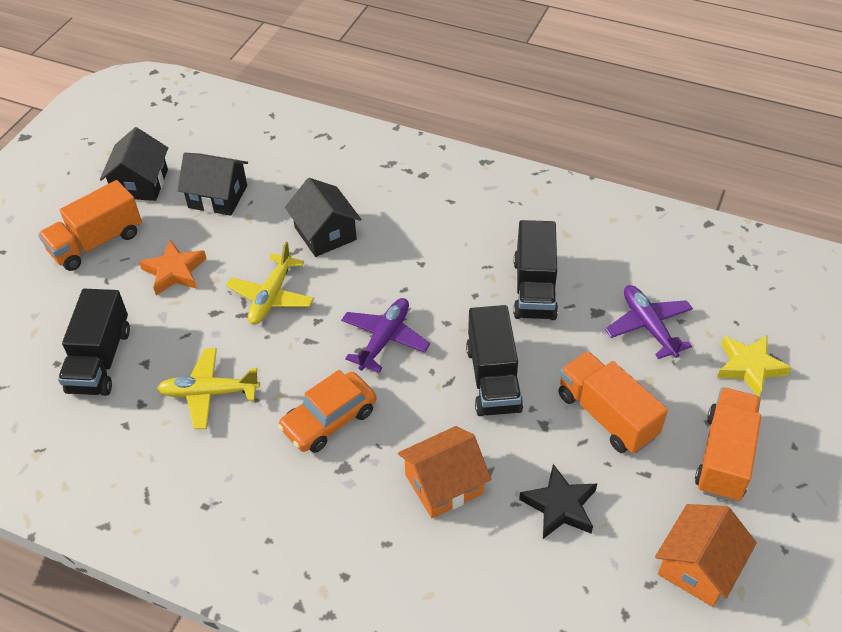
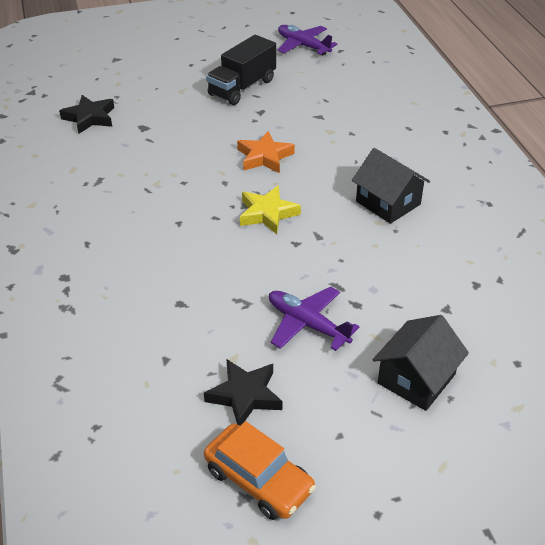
black house: 3 -> 2
black star: 1 -> 2
black truck: 3 -> 1
orange house: 2 -> 0
orange truck: 3 -> 0
yellow plane: 2 -> 0

